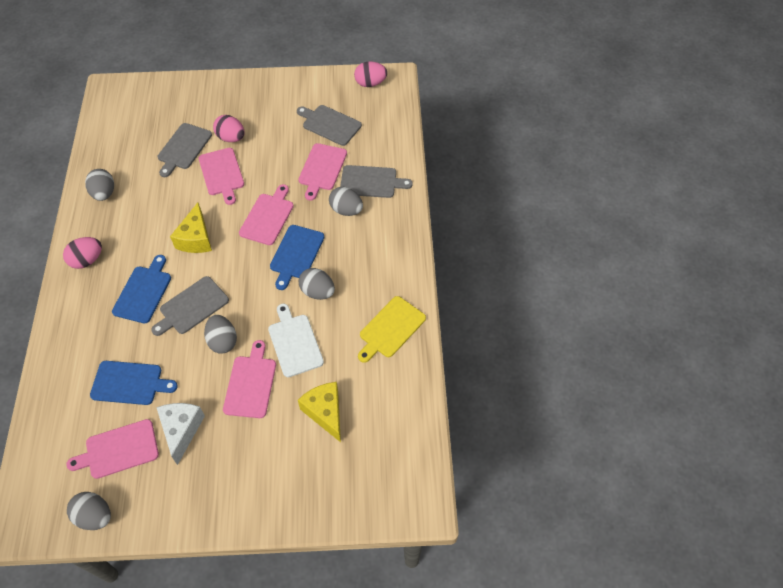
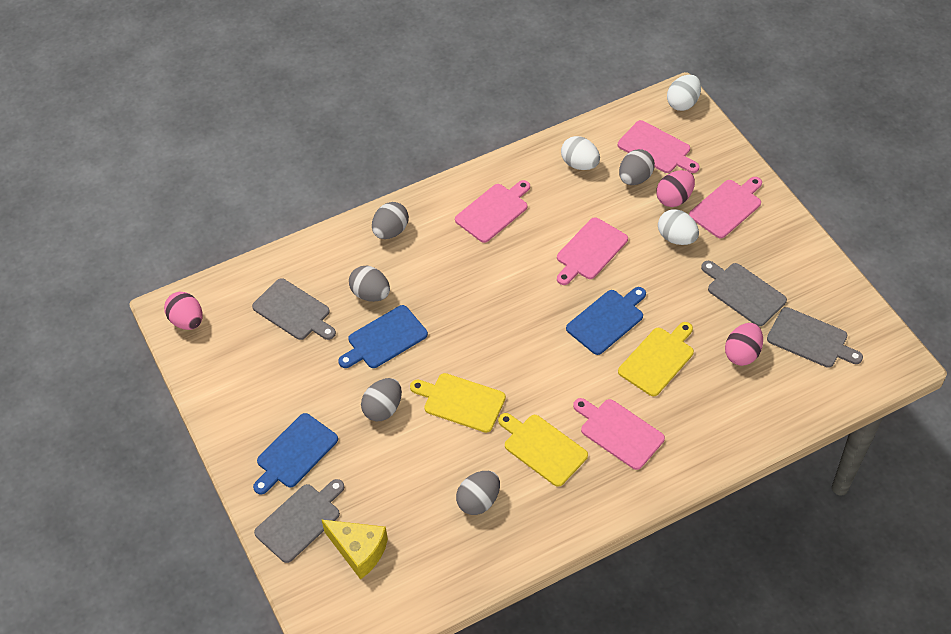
white cheese: 1 -> 0
white cutting board: 1 -> 0
white egg: 0 -> 3
yellow cheese: 2 -> 1
yellow cutting board: 1 -> 3

